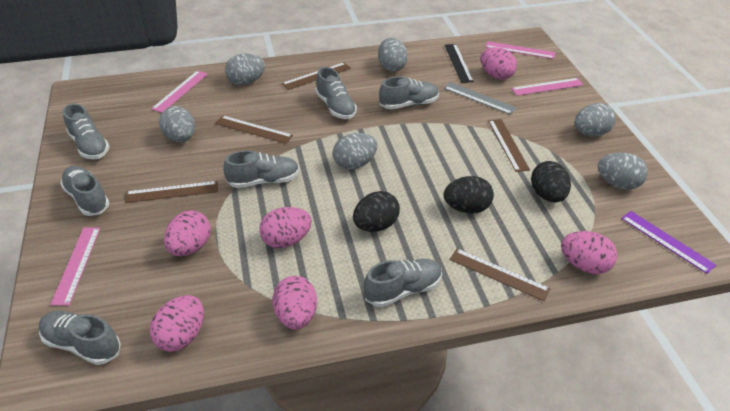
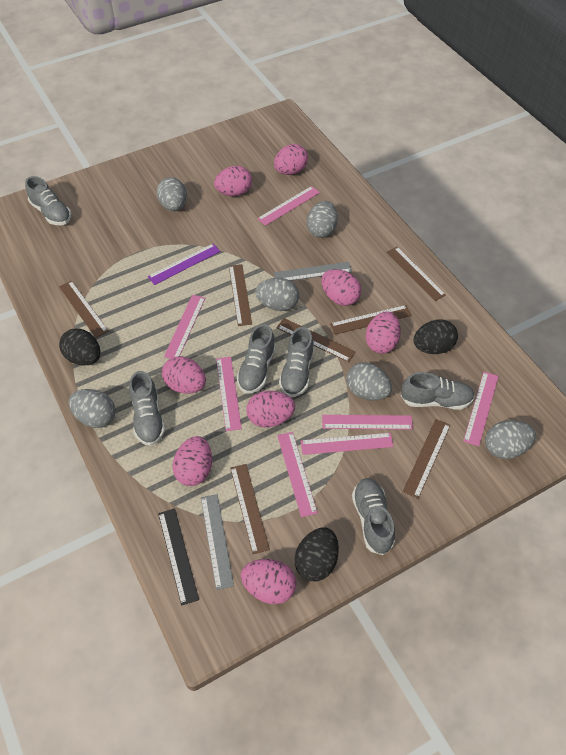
brown ruler: 5 -> 7
grey ruler: 1 -> 2
grey shoe: 7 -> 6
pink egg: 6 -> 8
pink ruler: 4 -> 7

